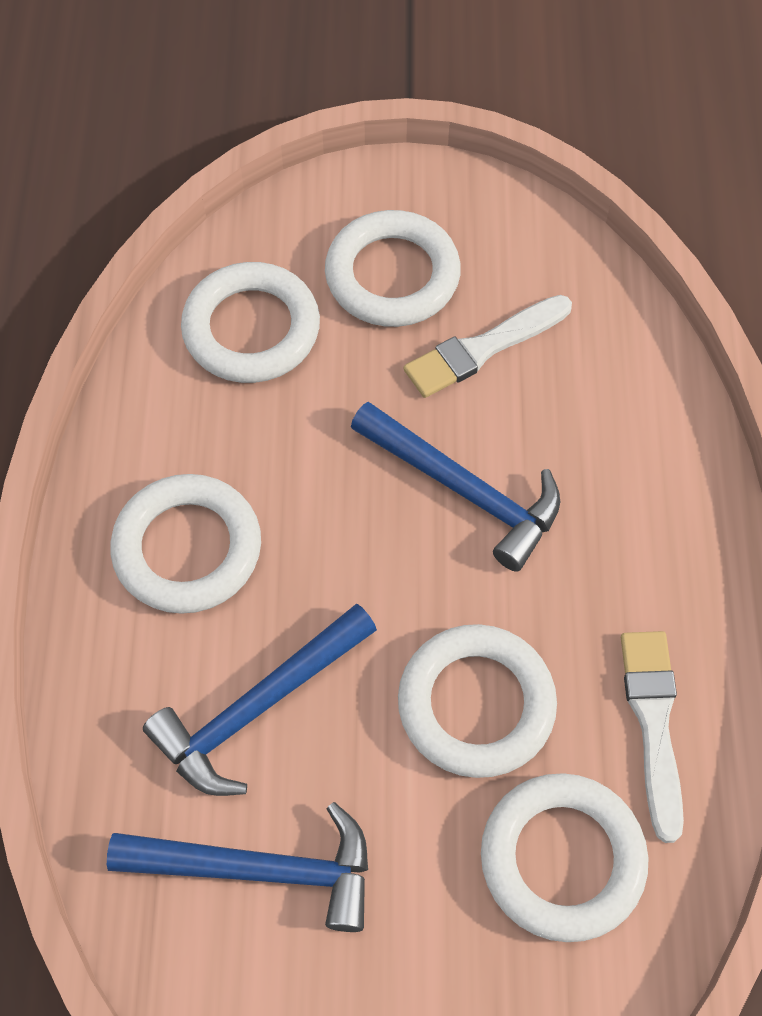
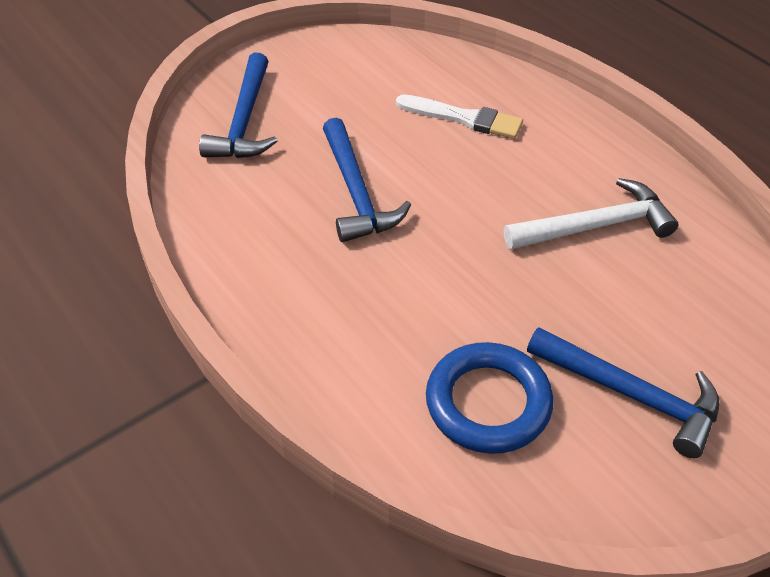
blue ring: 0 -> 1
white brush: 2 -> 1
white hammer: 0 -> 1
white ring: 5 -> 0

